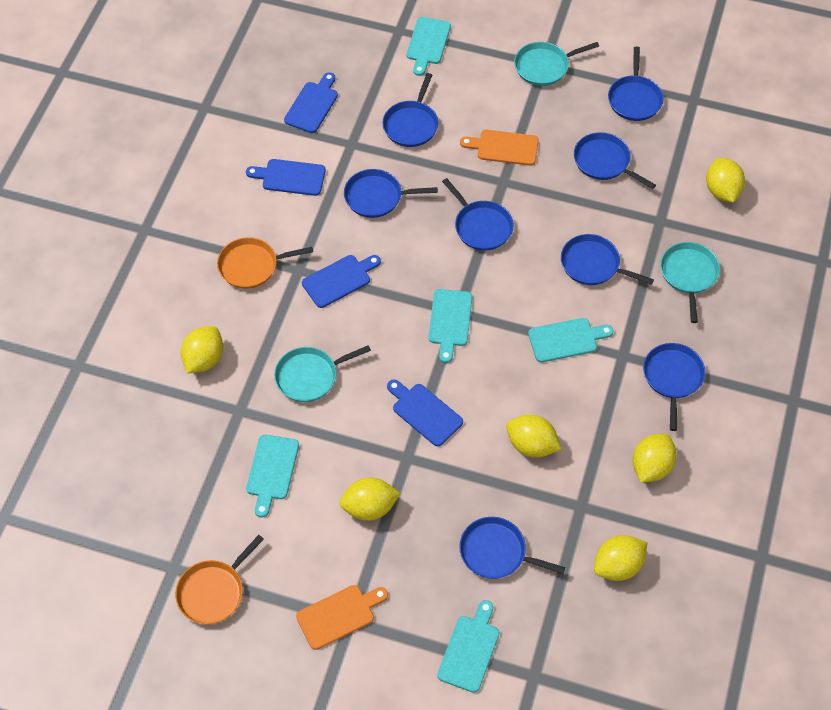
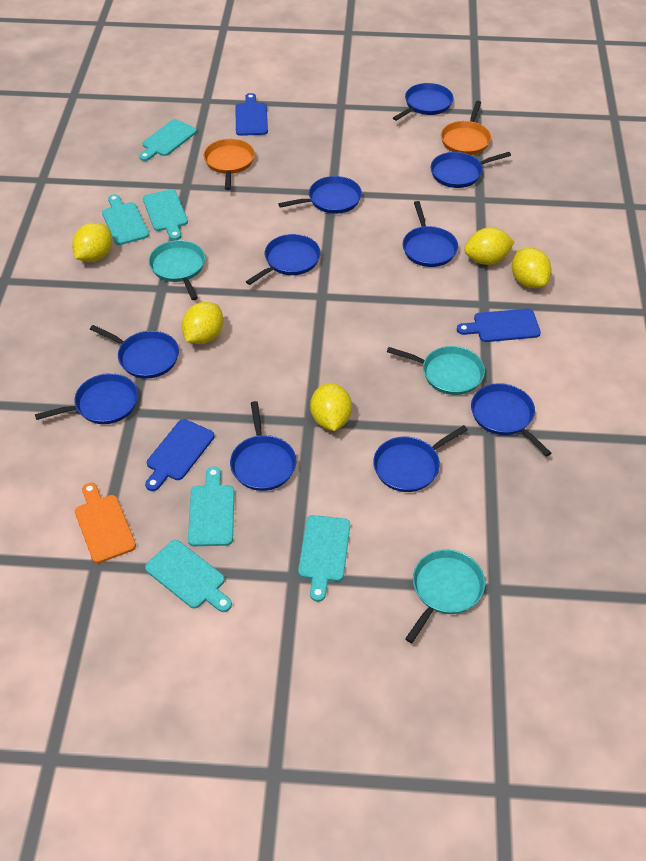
blue cutting board: 4 -> 3
blue pan: 8 -> 10
orange cutting board: 2 -> 1
turquoise cutting board: 5 -> 6
yellow lemon: 6 -> 5

